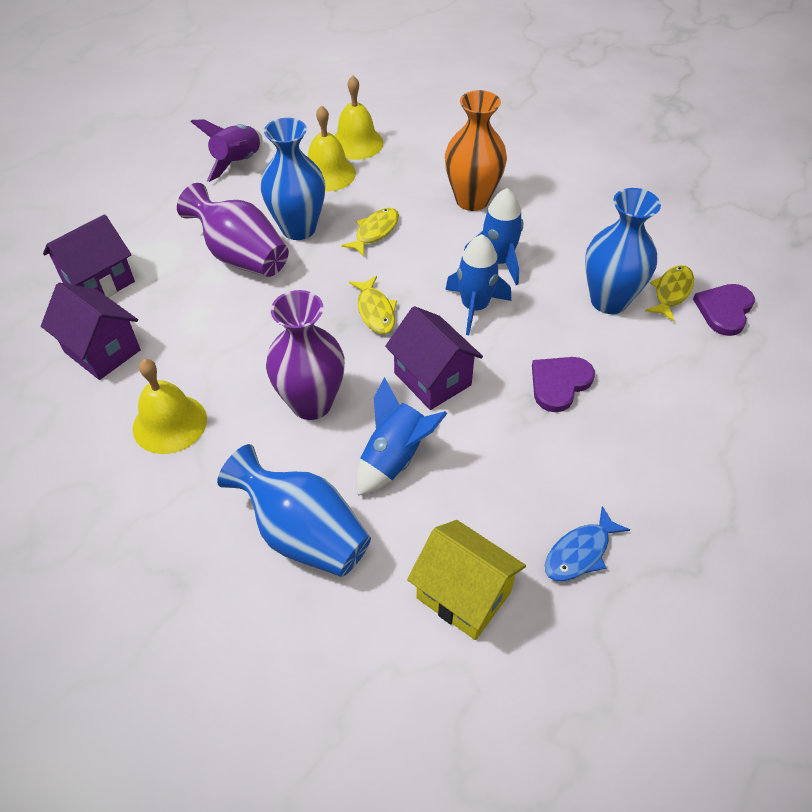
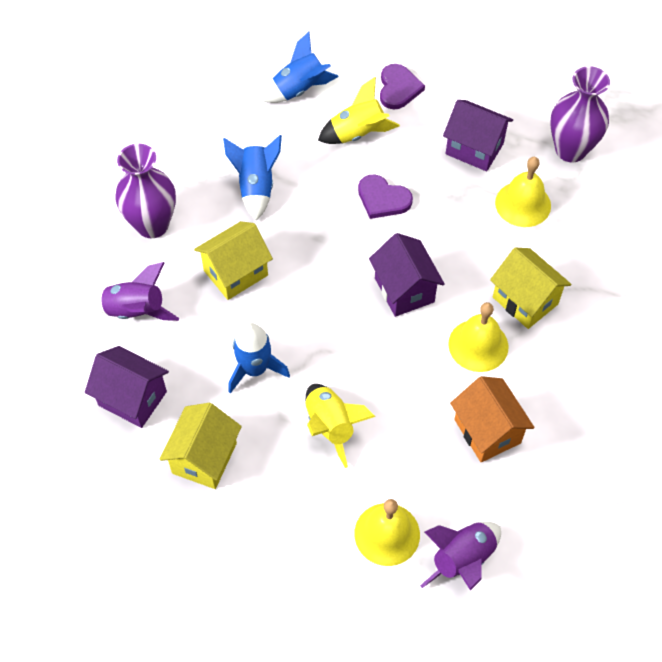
blue fish: 1 -> 0
blue vase: 3 -> 0
orange house: 0 -> 1
orange vase: 1 -> 0
purple rocket: 1 -> 2
yellow fish: 3 -> 0
yellow house: 1 -> 3
yellow rocket: 0 -> 2

